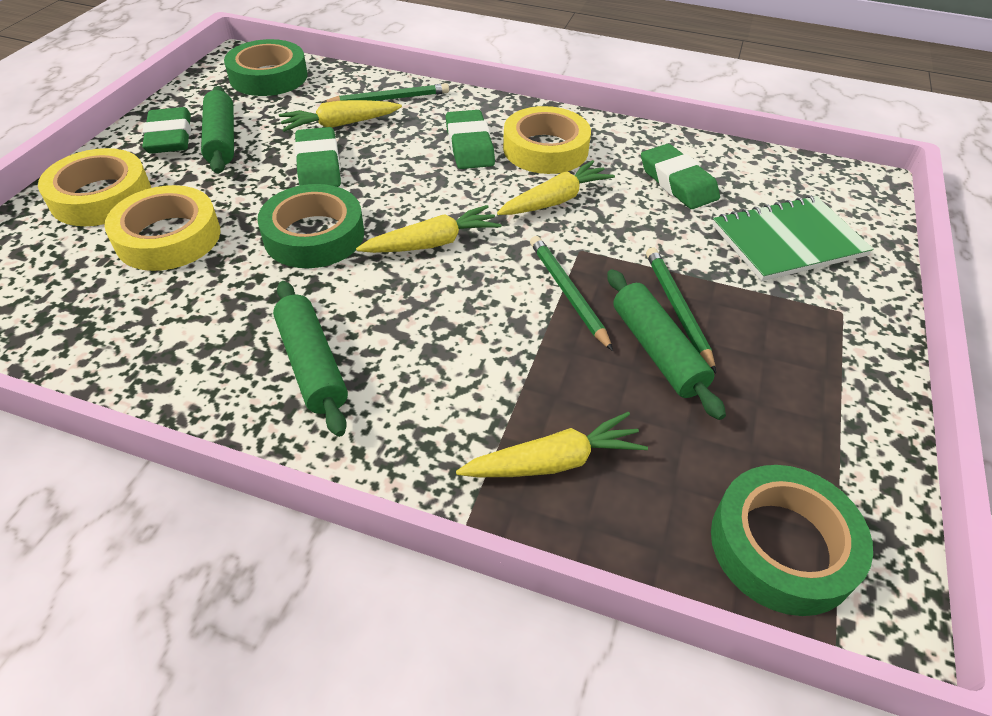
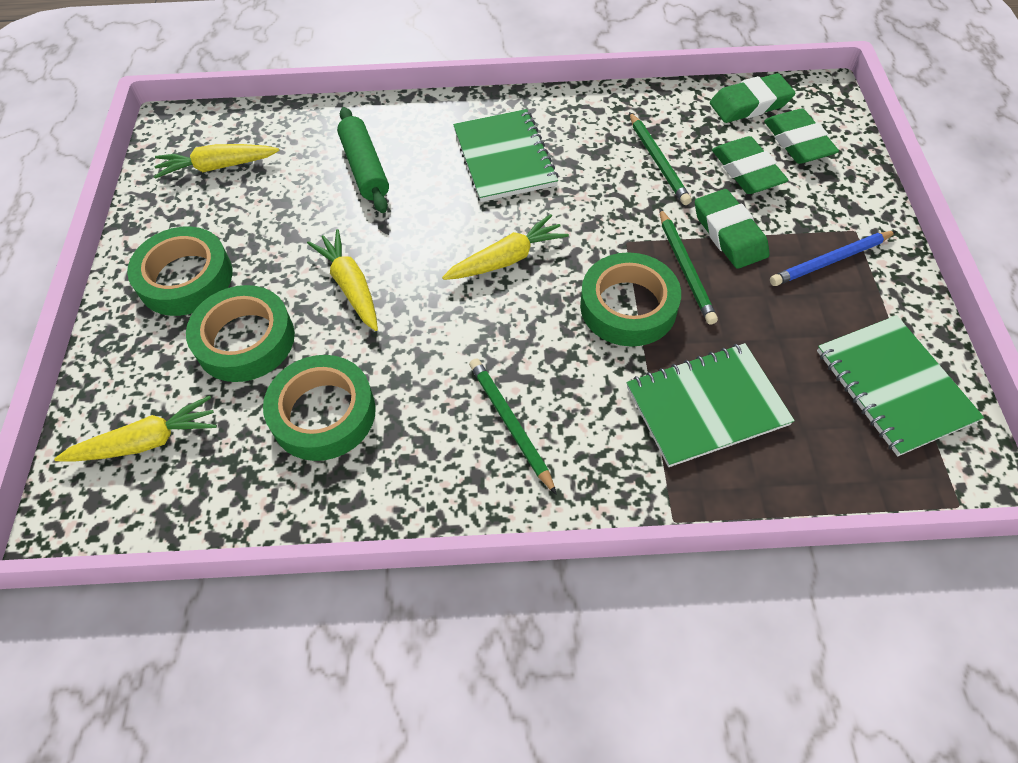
blue pencil: 0 -> 1
green notebook: 1 -> 3
green rolling pin: 3 -> 1
green tape: 3 -> 4
yellow tape: 3 -> 0

